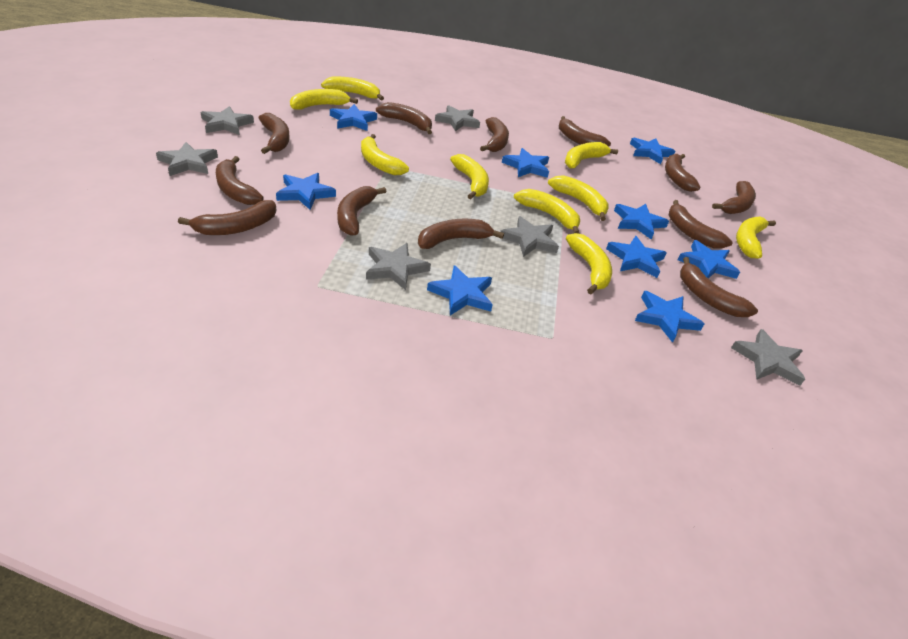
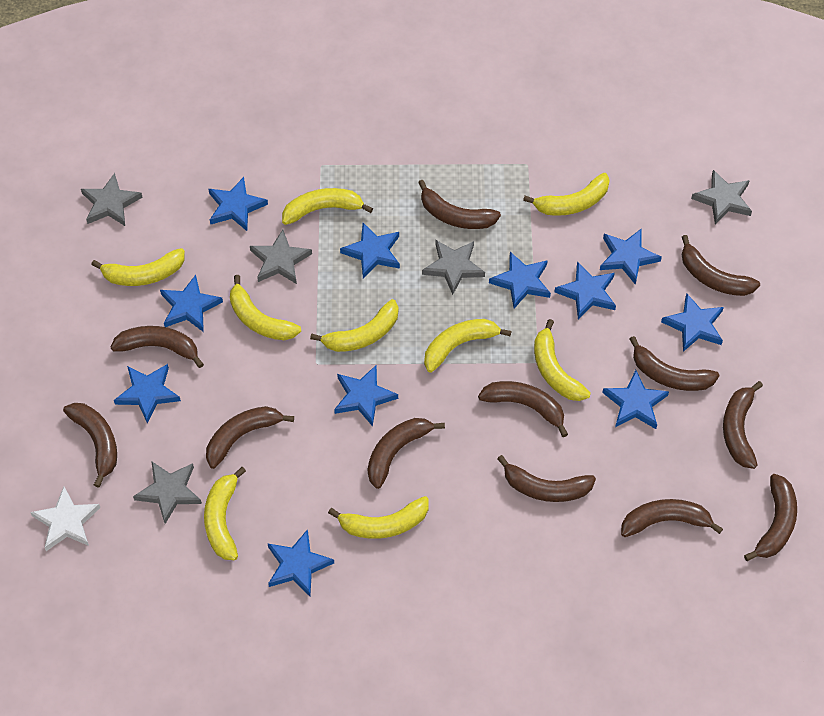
blue star: 9 -> 11
grey star: 6 -> 5
white star: 0 -> 1

